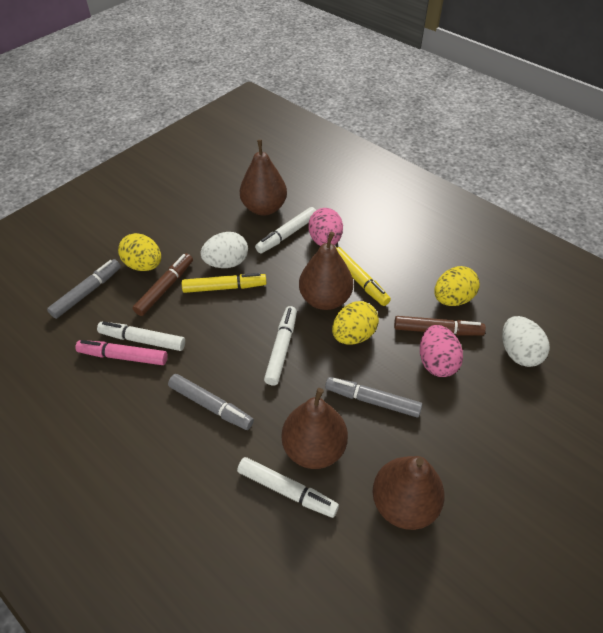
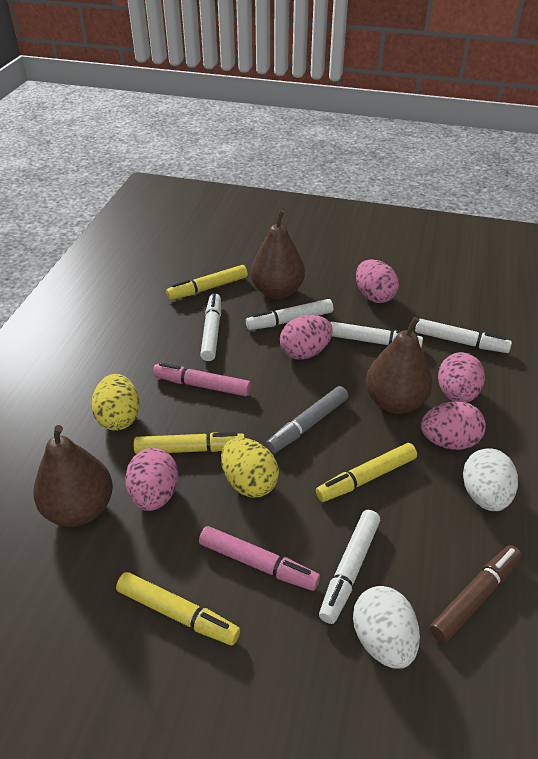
brown marker: 2 -> 1
brown pear: 4 -> 3
grey marker: 3 -> 1
pink egg: 2 -> 5
pink marker: 1 -> 2
white marker: 4 -> 5
yellow egg: 3 -> 2
yellow marker: 2 -> 4

